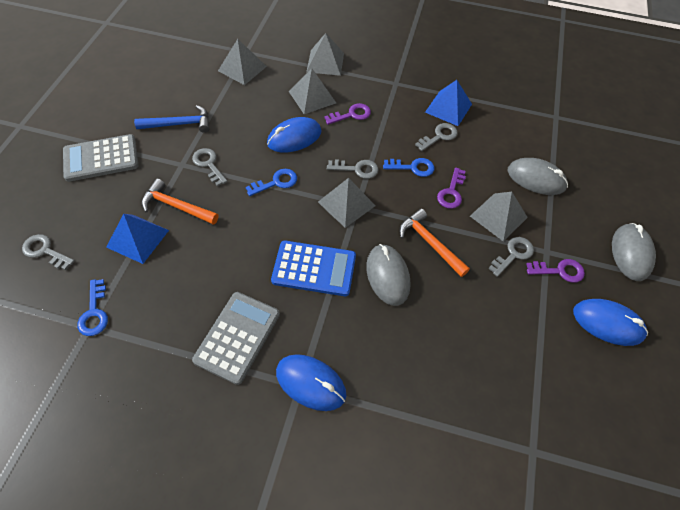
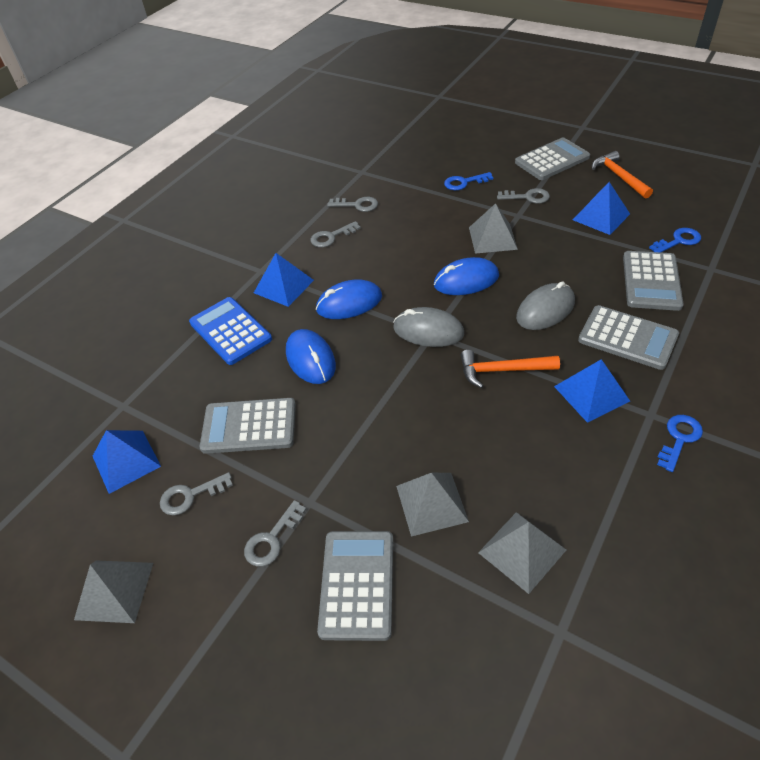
blue hammer: 1 -> 0
blue pyramid: 2 -> 4
grey calculator: 2 -> 5
grey mouse: 3 -> 2
grey pyramid: 5 -> 4
purple key: 3 -> 0

